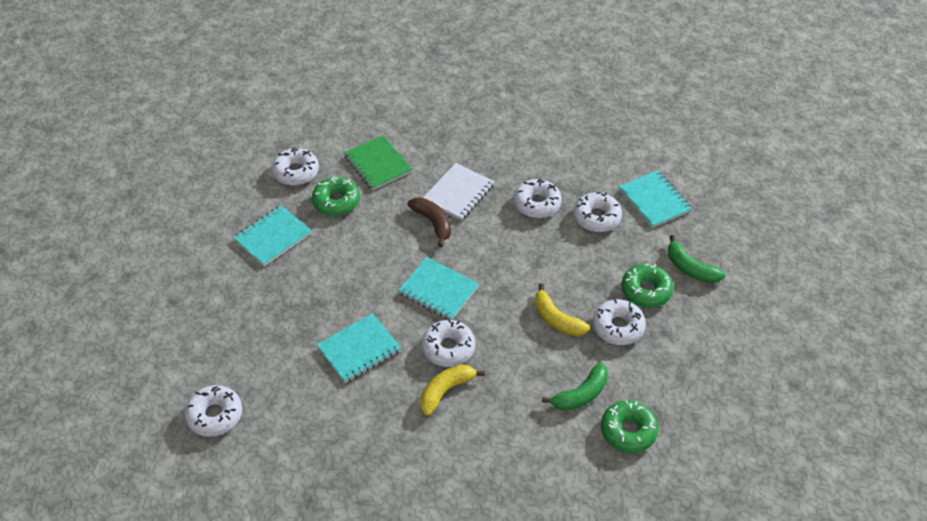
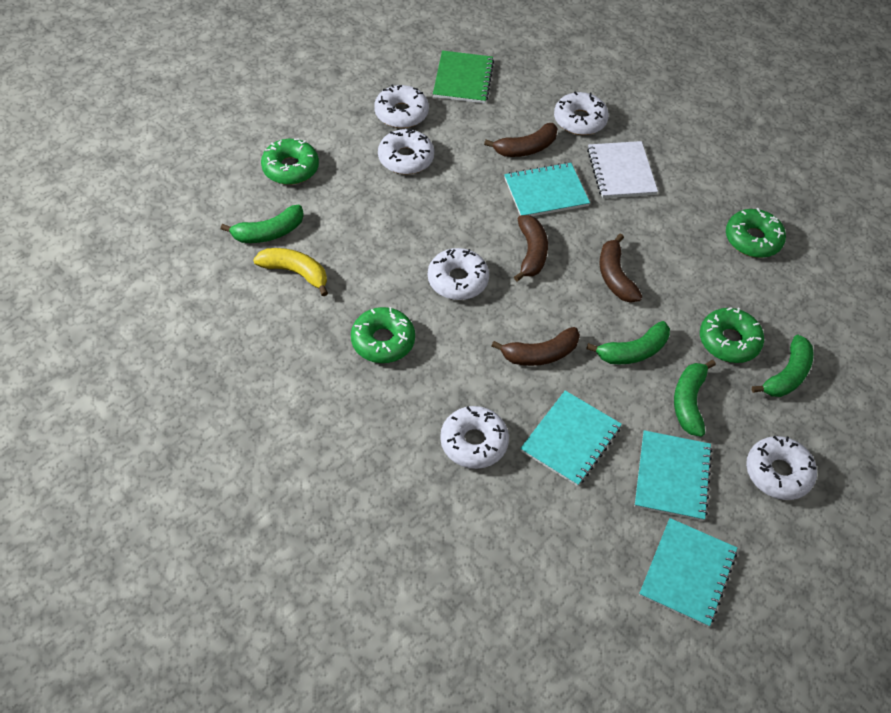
brown banana: 1 -> 4
green banana: 2 -> 4
green donut: 3 -> 4
yellow banana: 2 -> 1

